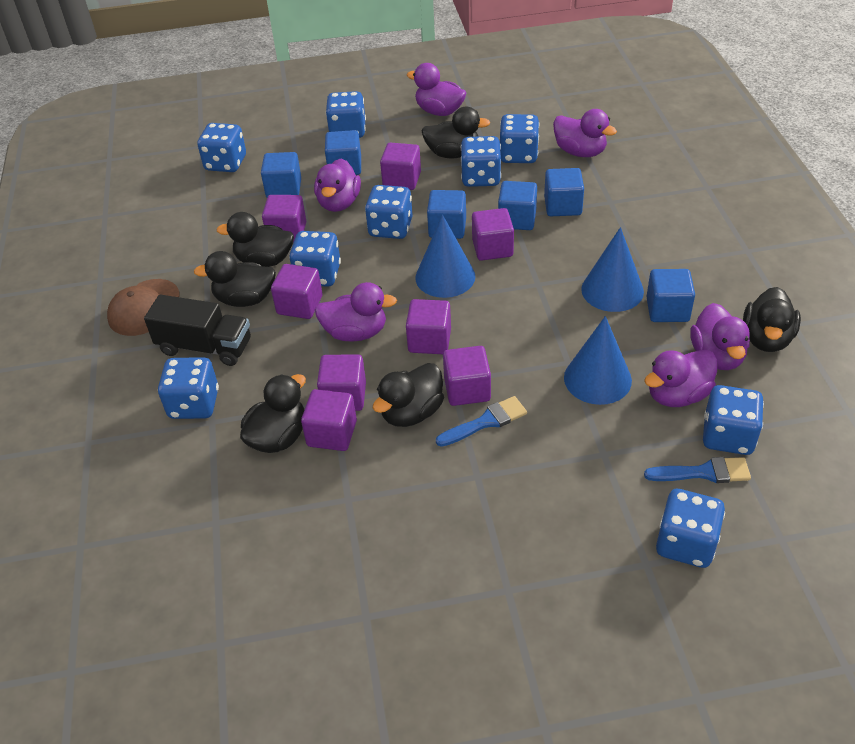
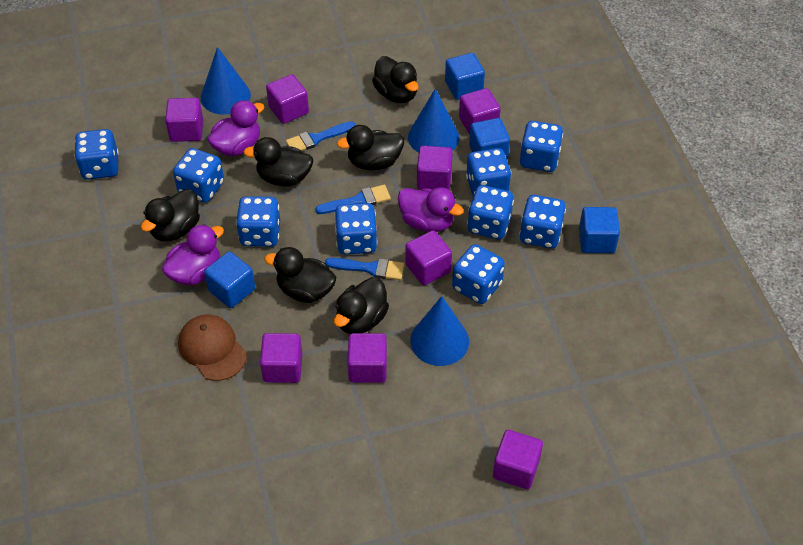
black truck: 1 -> 0
blue brush: 2 -> 3
blue cube: 6 -> 4
purple duck: 6 -> 3

